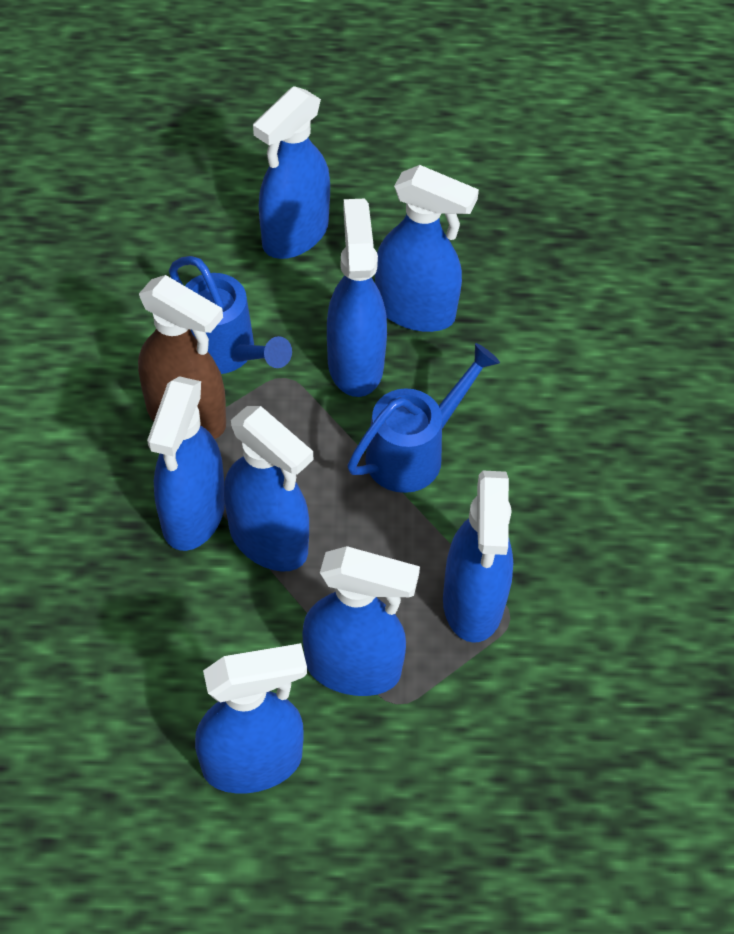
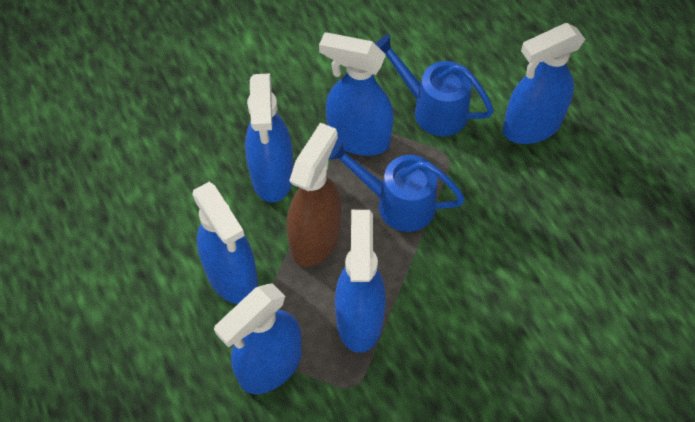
blue spray bottle: 8 -> 6

